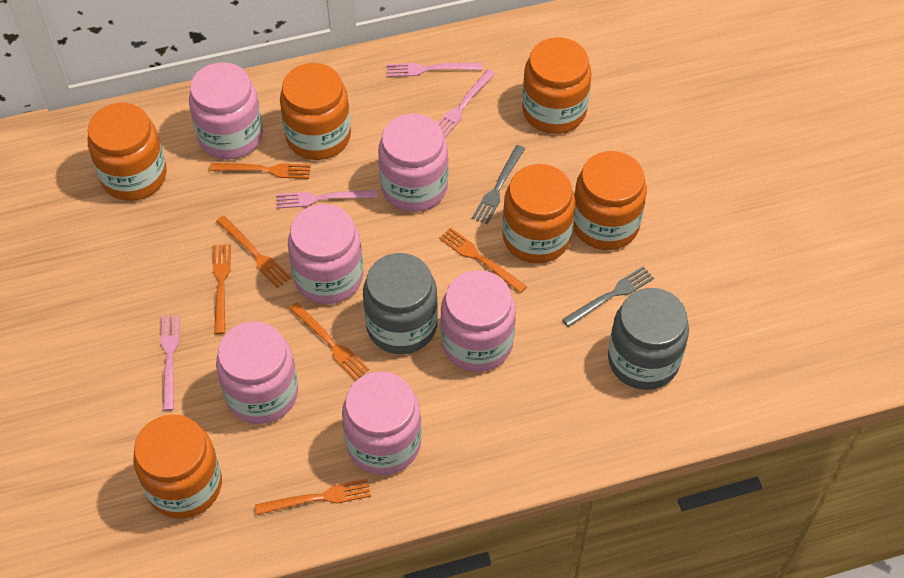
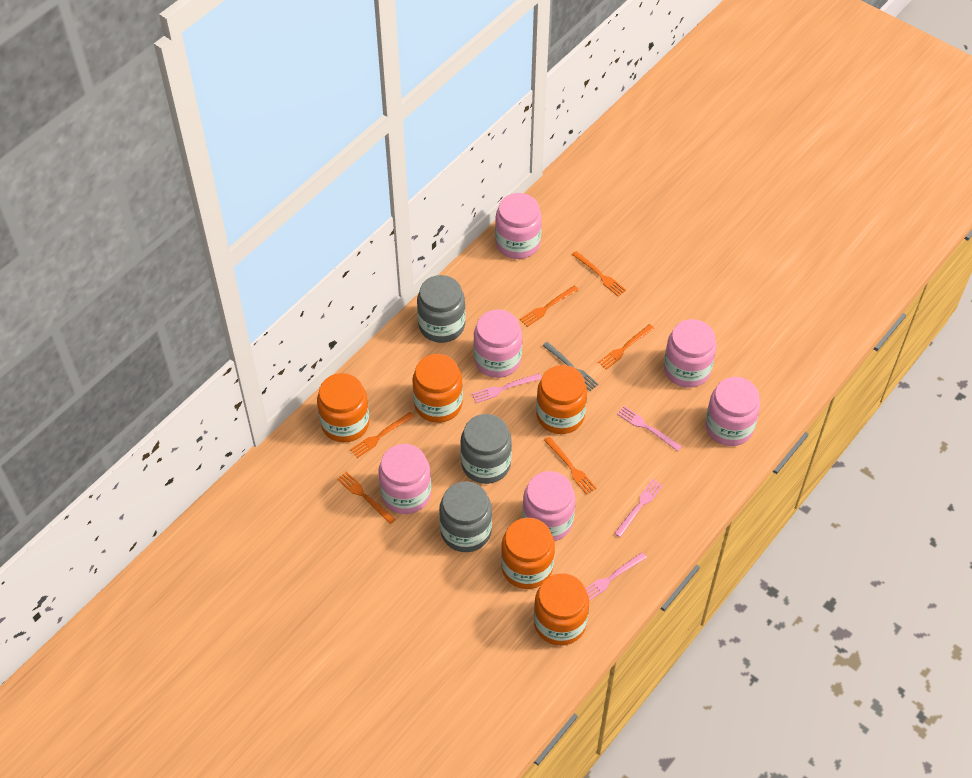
grey fork: 2 -> 1
grey jar: 2 -> 3
orange jar: 6 -> 5

